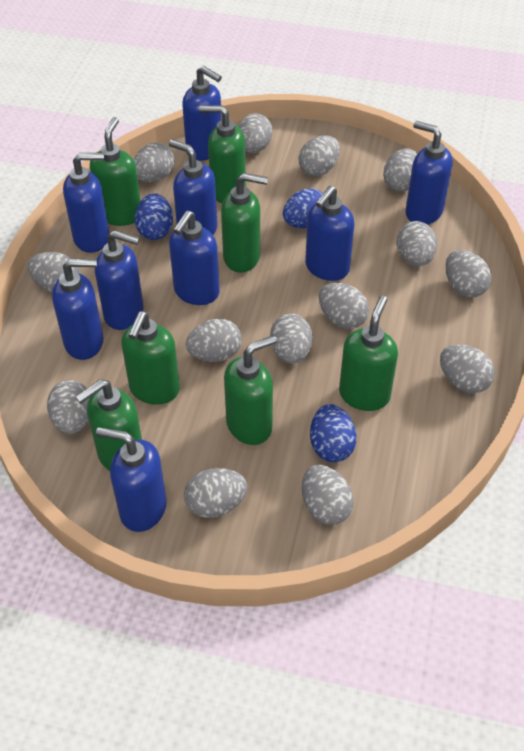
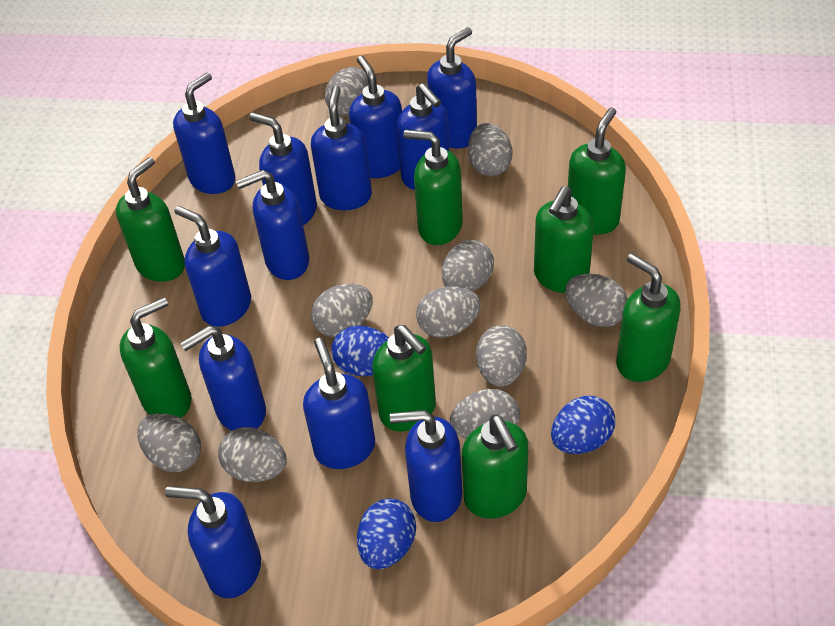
blue soap dispenser: 9 -> 12
green soap dispenser: 7 -> 8
grey egg: 14 -> 10

